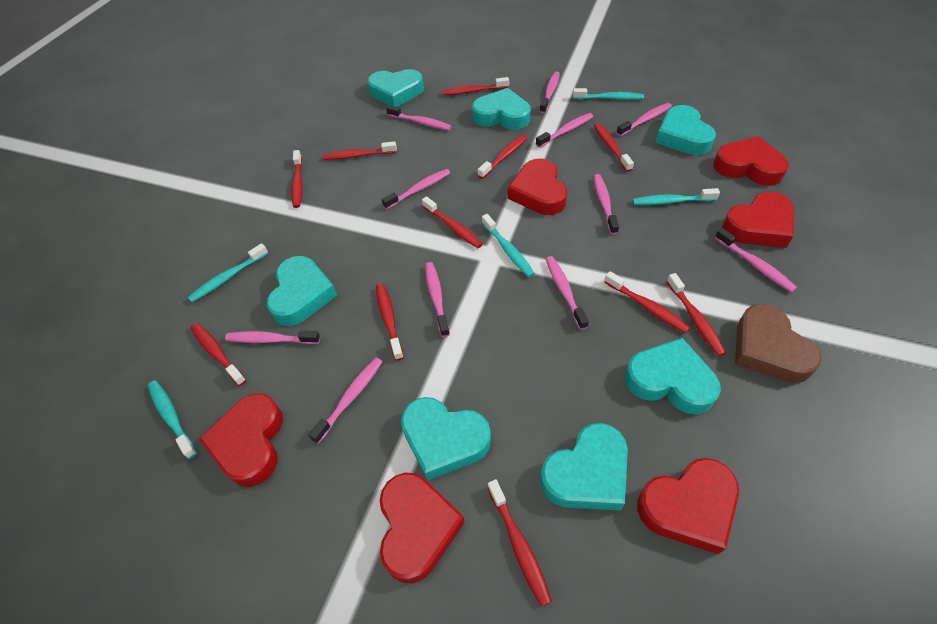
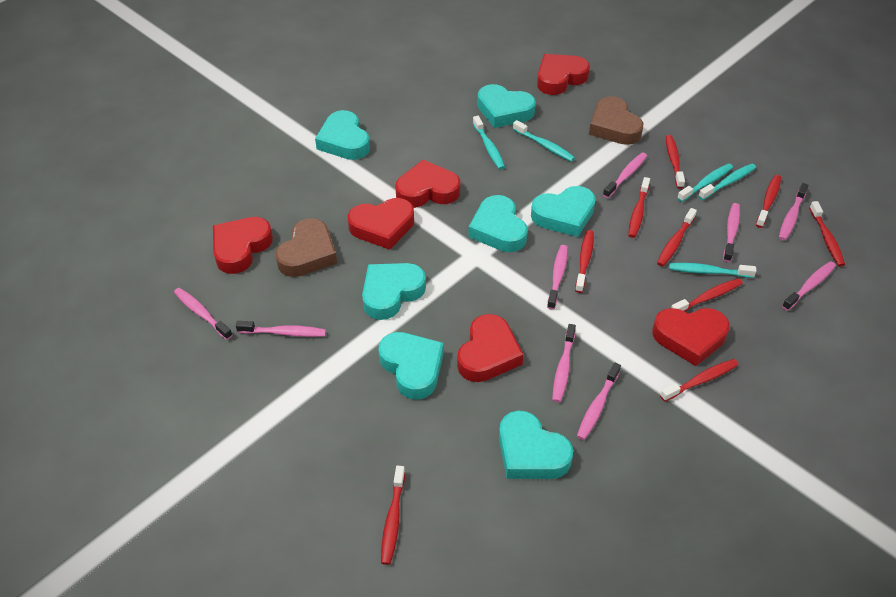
brown heart: 1 -> 2
pink toothbrush: 11 -> 9
red toothbrush: 11 -> 9

